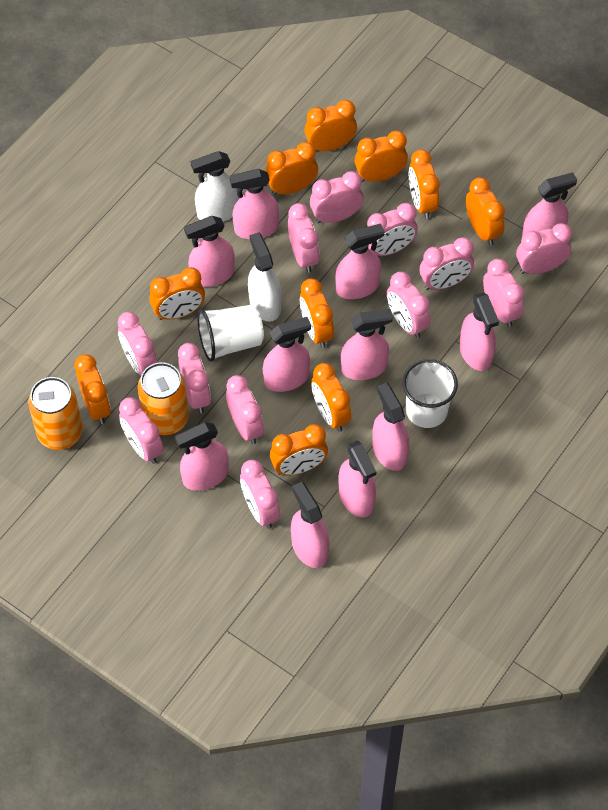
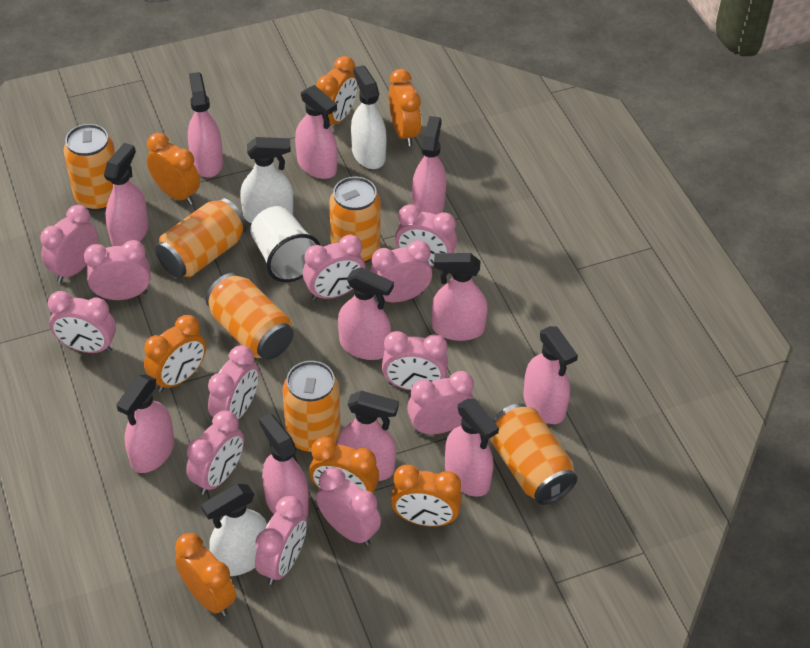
orange can: 2 -> 6
orange clock: 10 -> 7
white cup: 2 -> 1
white spray bottle: 2 -> 3

